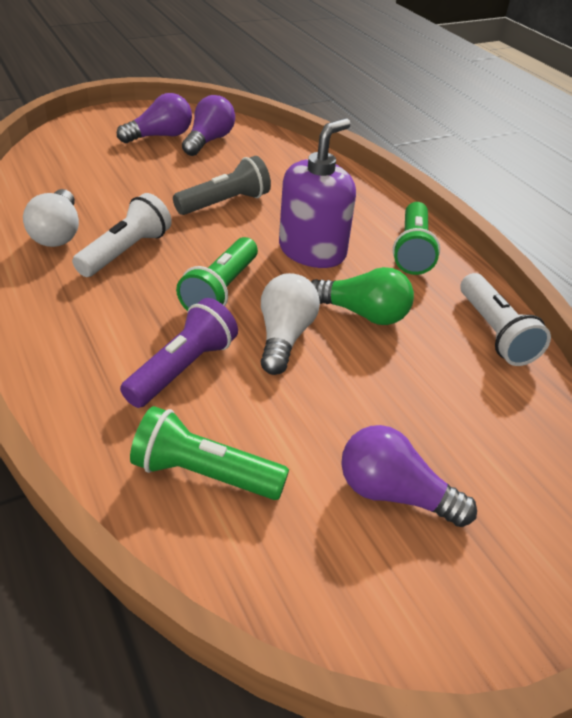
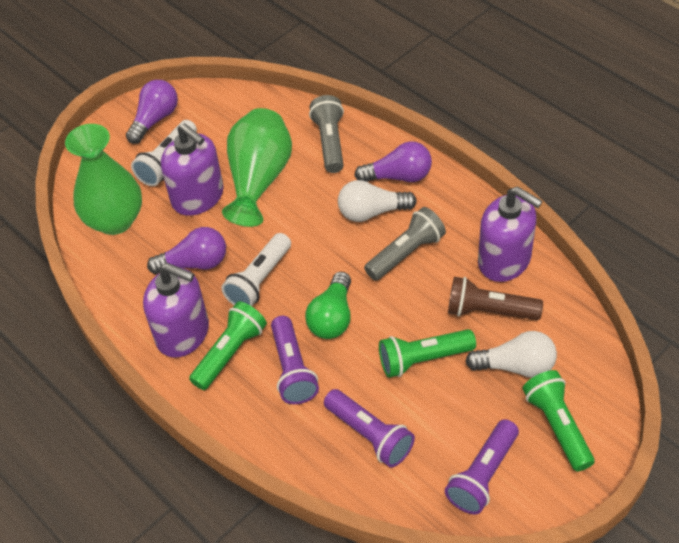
brown flashlight: 0 -> 1
green vase: 0 -> 2
grey flashlight: 1 -> 2
purple flashlight: 1 -> 3
purple soap dispenser: 1 -> 3

